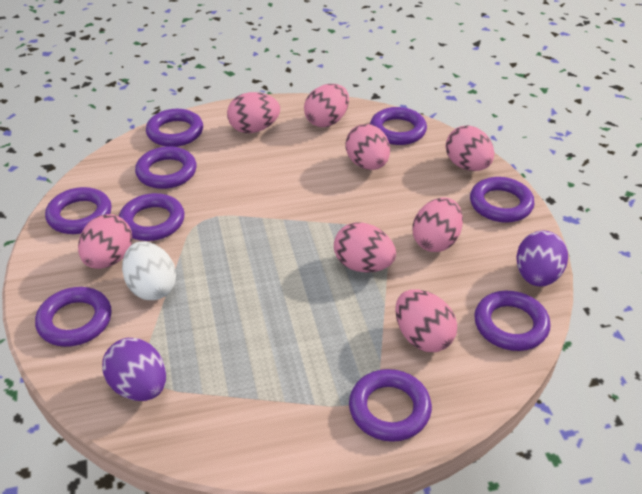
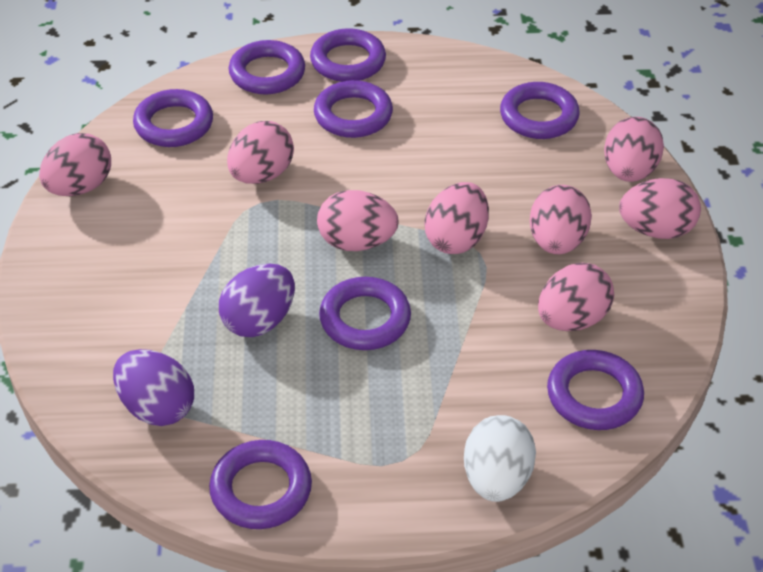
purple ring: 9 -> 8

